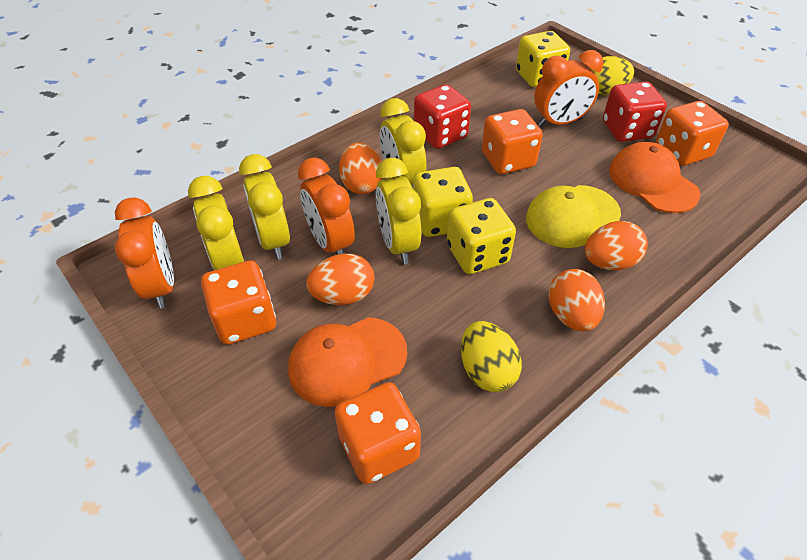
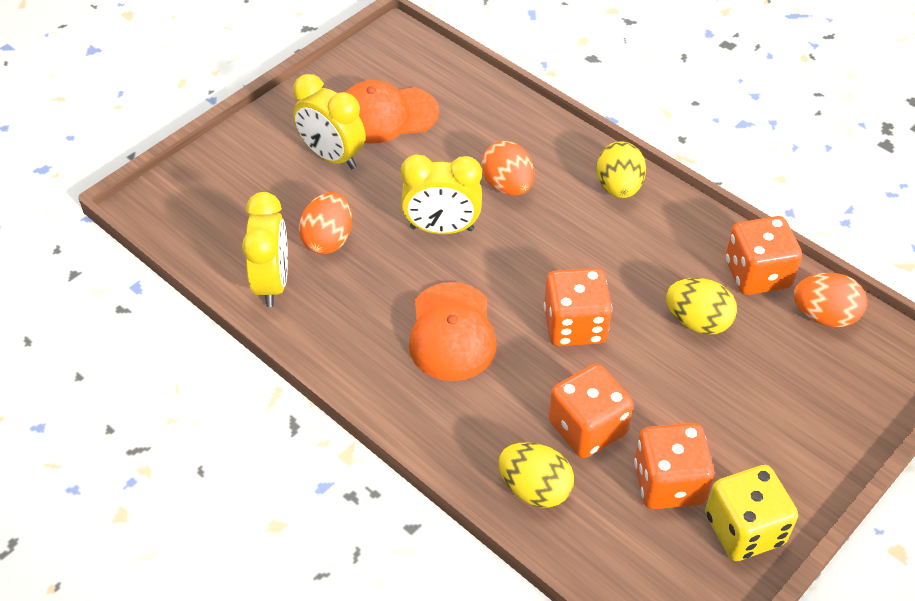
orange clock: 3 -> 0
orange egg: 4 -> 3
red dice: 2 -> 0
yellow cap: 1 -> 0
yellow clock: 4 -> 3
yellow dice: 3 -> 1
yellow egg: 2 -> 3

